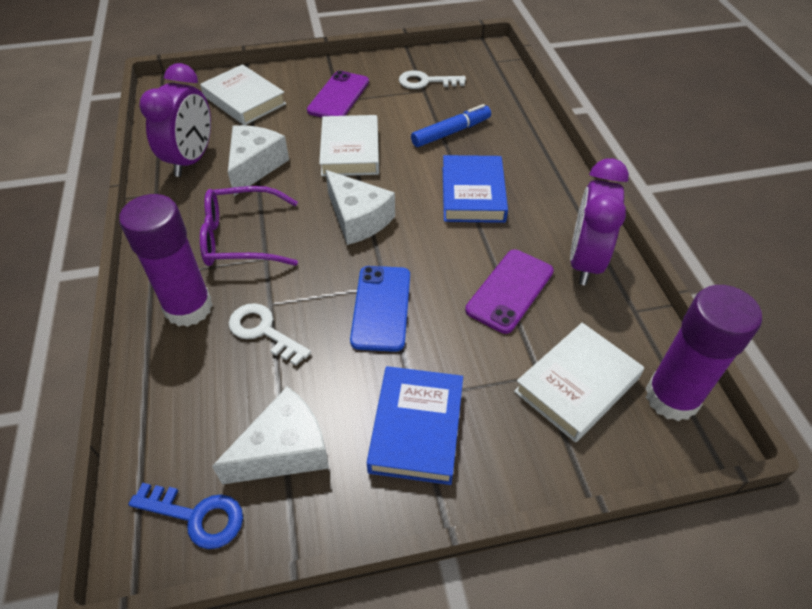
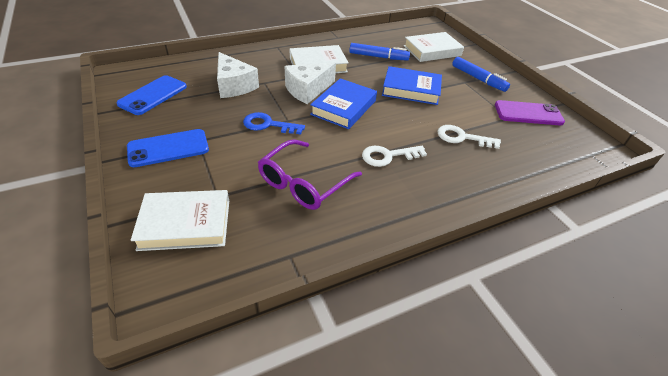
blue marker: 1 -> 2
blue phone: 1 -> 2
purple clock: 2 -> 0
purple glue stick: 2 -> 0
purple phone: 2 -> 1
white cheese: 3 -> 2

